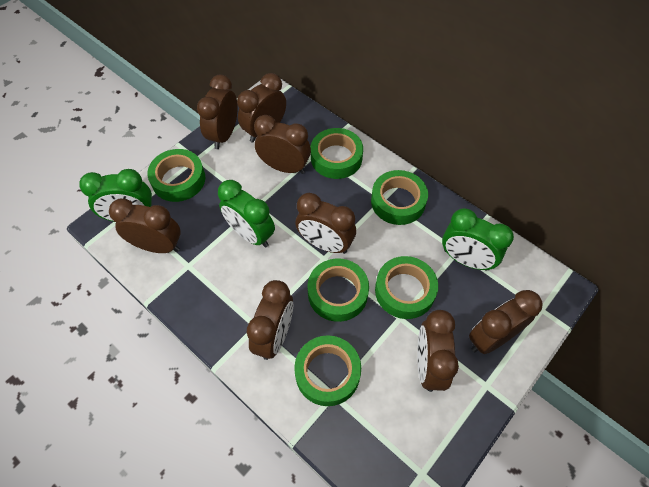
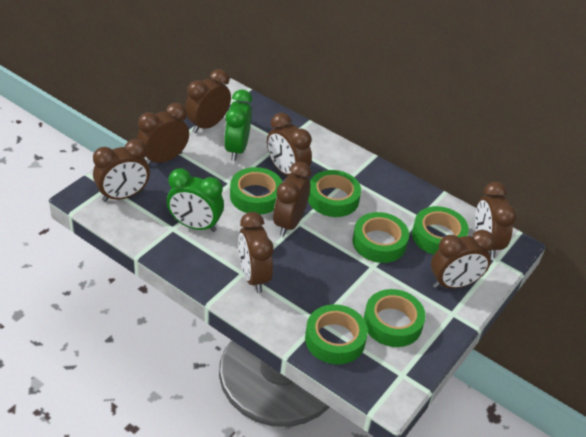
green clock: 3 -> 2

